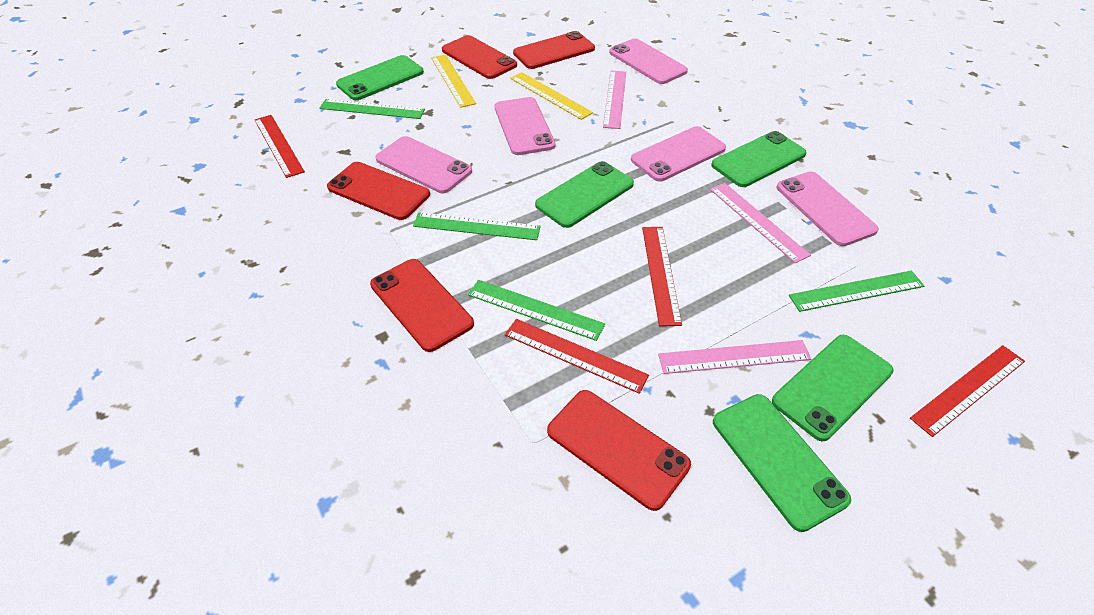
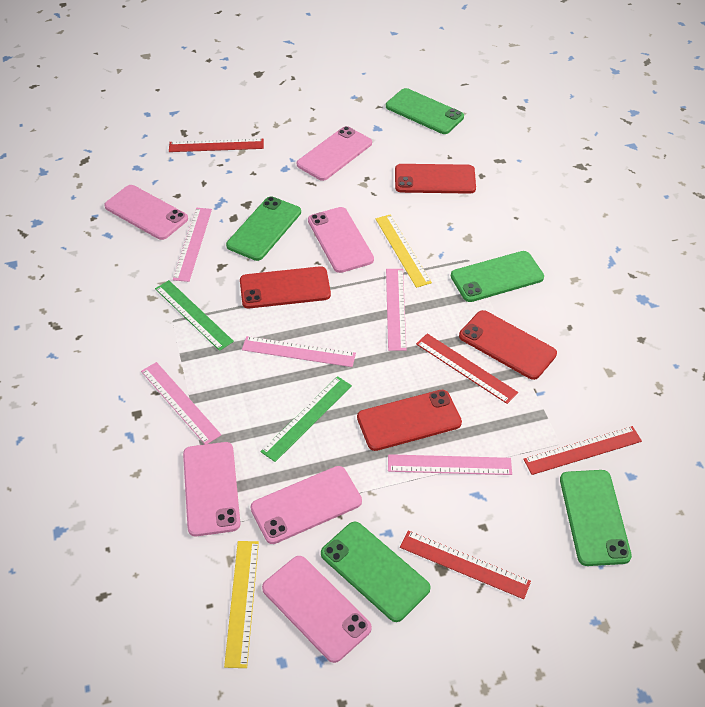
green ruler: 4 -> 2
pink phone: 5 -> 6
pink ruler: 3 -> 5
red phone: 5 -> 4

